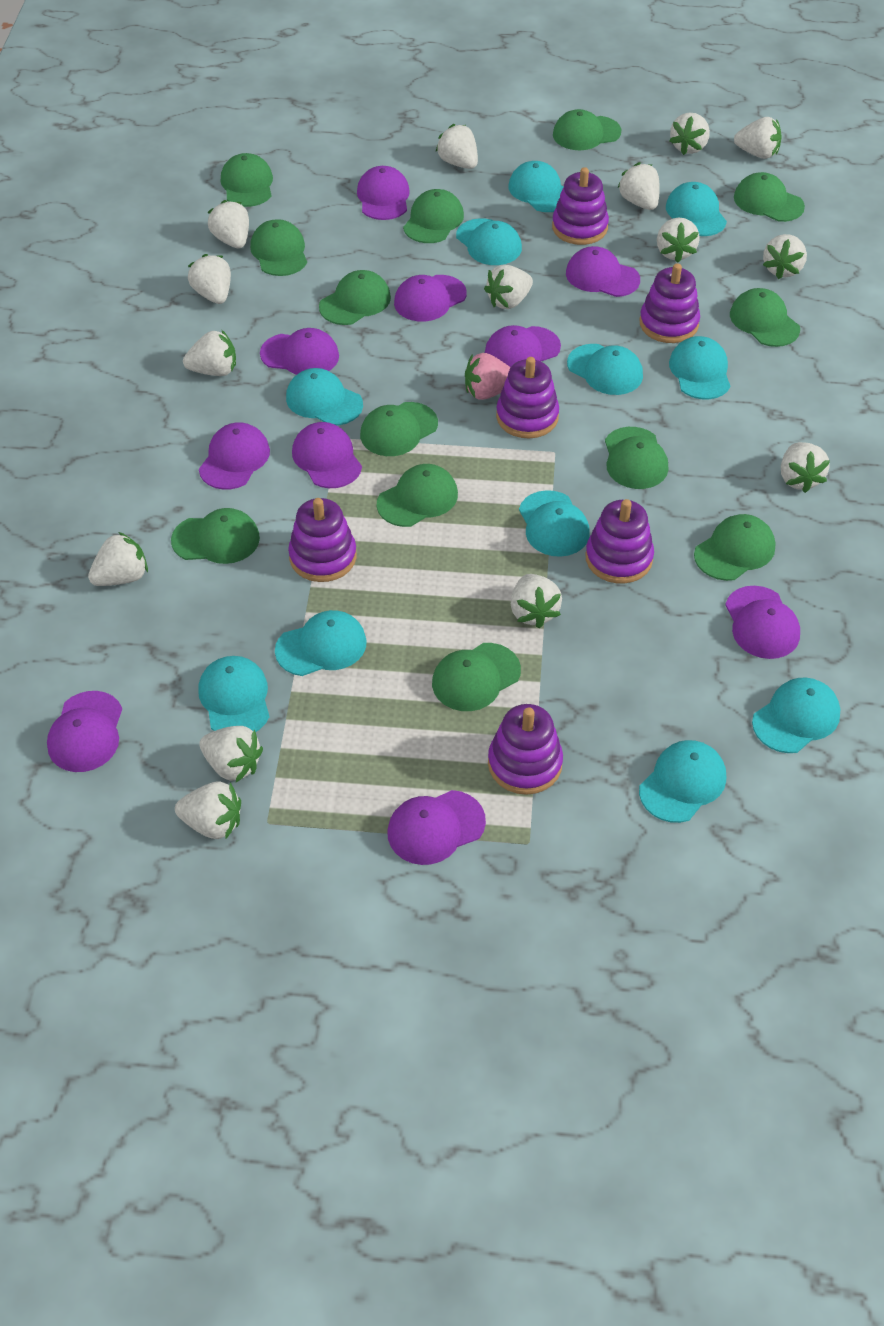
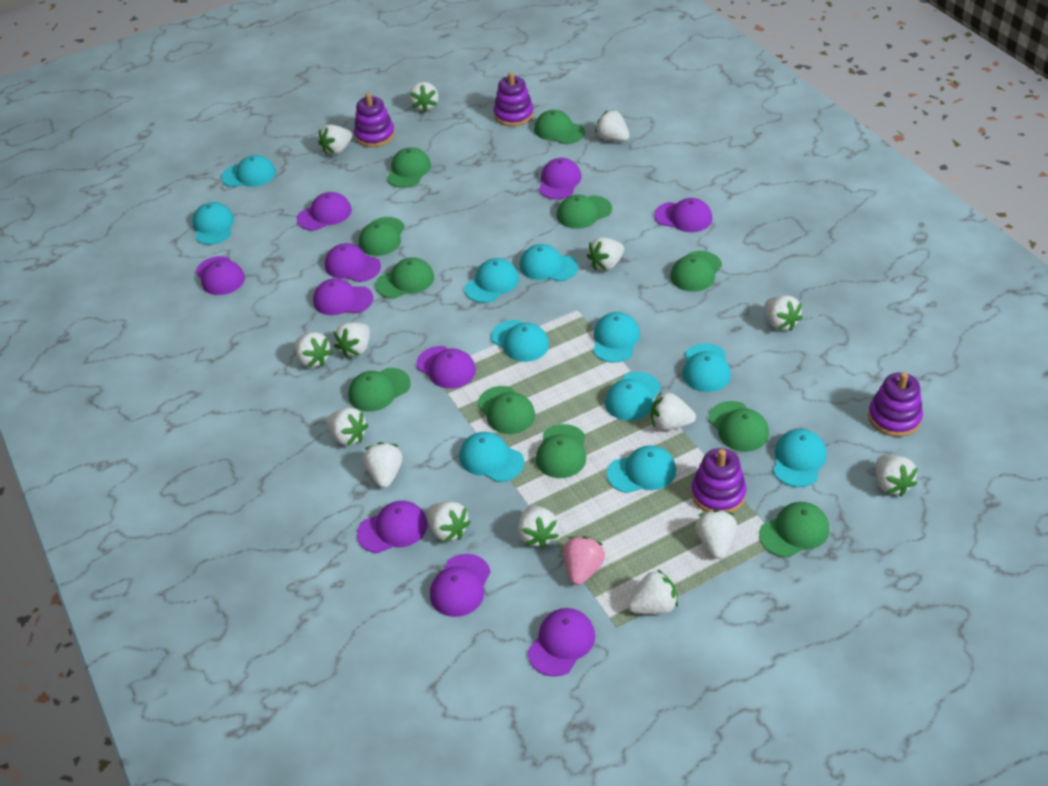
green cap: 13 -> 11
purple stacking toy: 6 -> 4

